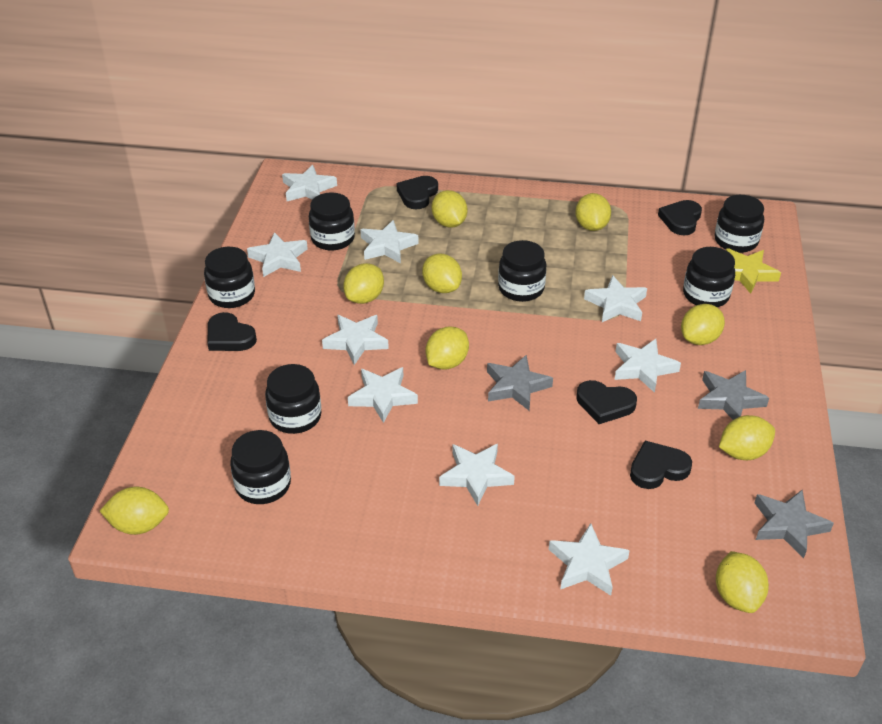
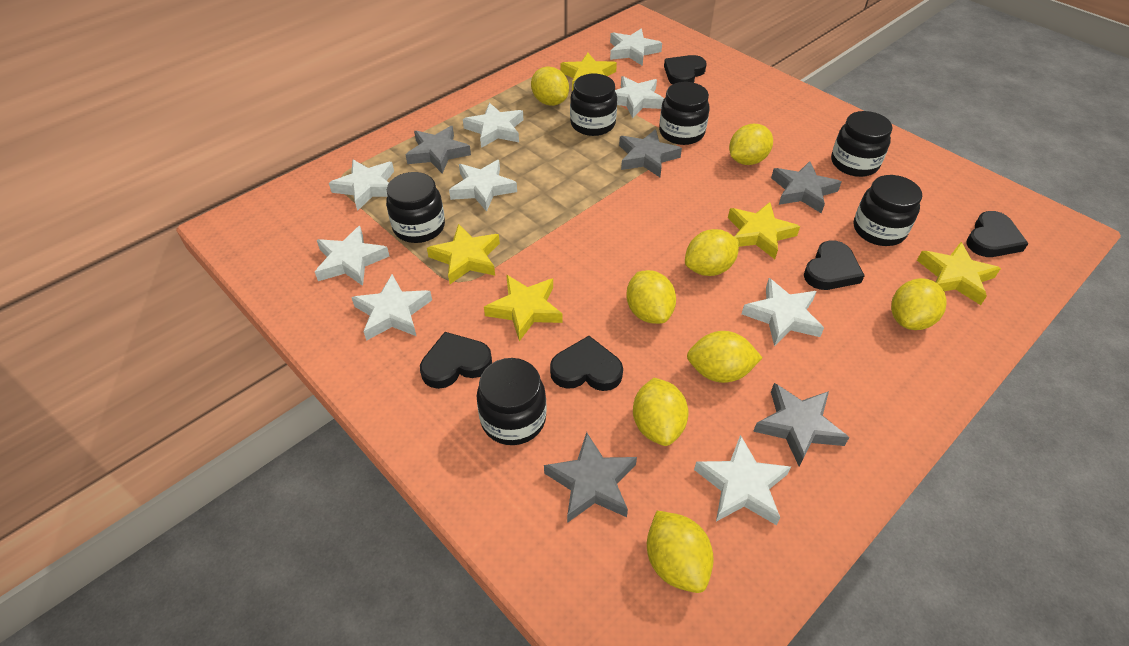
black jar: 7 -> 6
grey star: 3 -> 5
yellow lemon: 9 -> 8
yellow star: 1 -> 5

